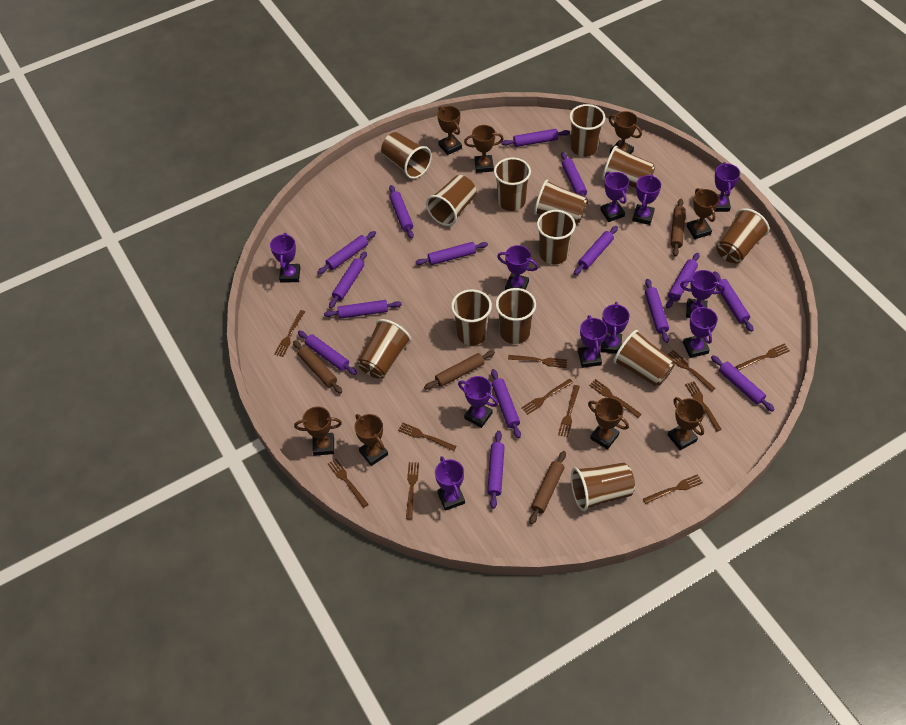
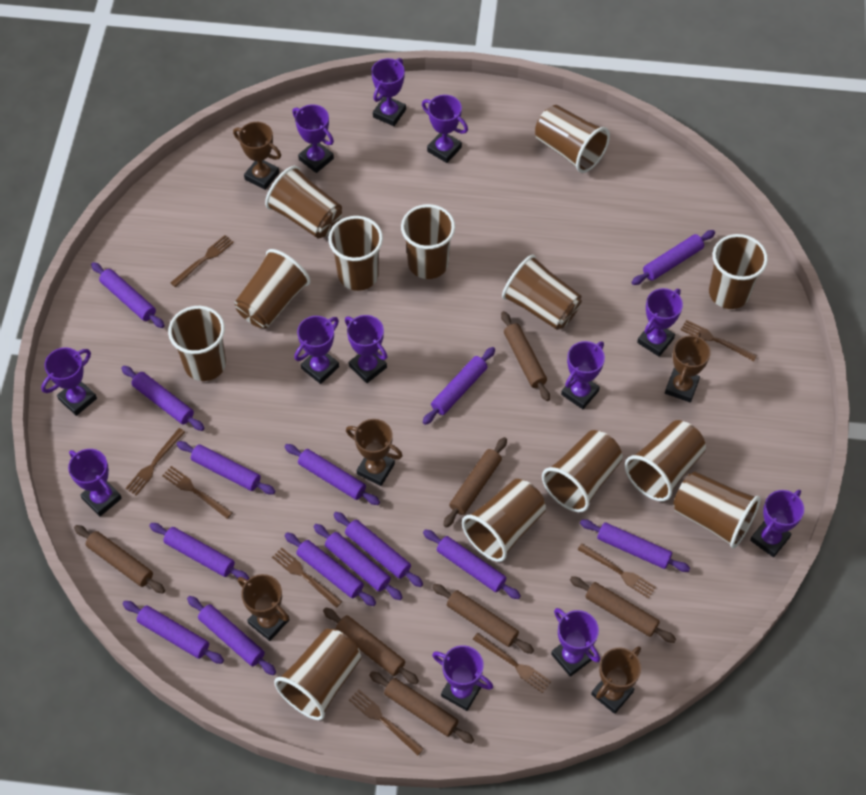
brown fork: 12 -> 8
brown rolling pin: 4 -> 7
brown trophy: 8 -> 5
purple rolling pin: 15 -> 14
purple trophy: 11 -> 12

